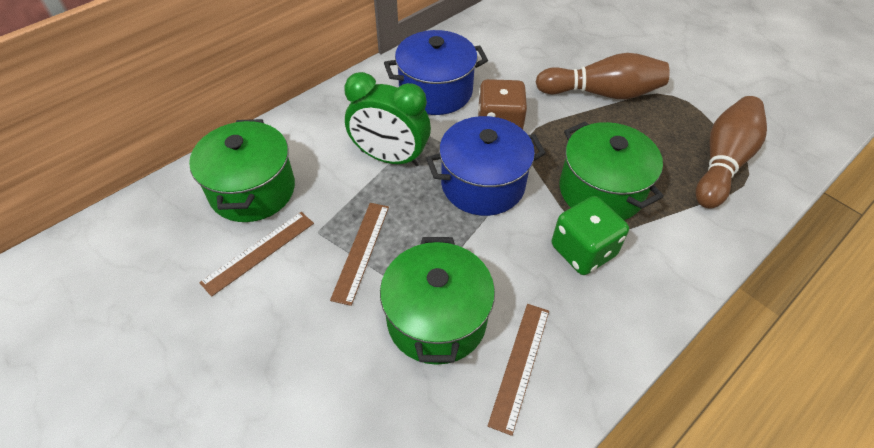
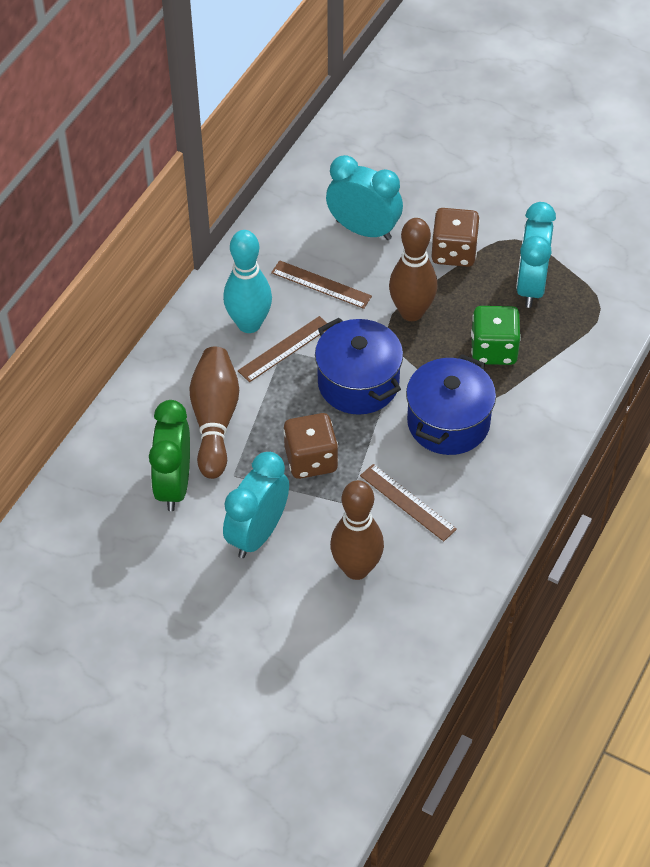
brown bowling pin: 2 -> 3
brown dice: 1 -> 2
green pot: 3 -> 0
turquoise bowling pin: 0 -> 1
turquoise clock: 0 -> 3

